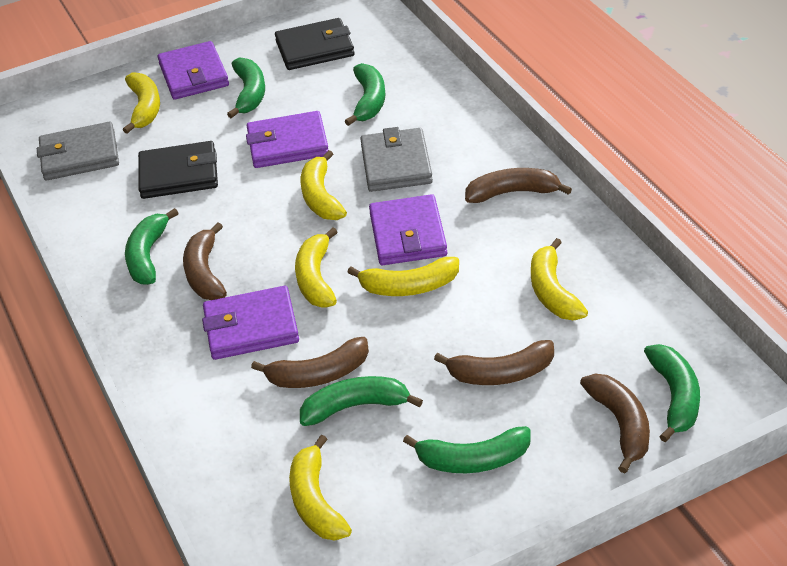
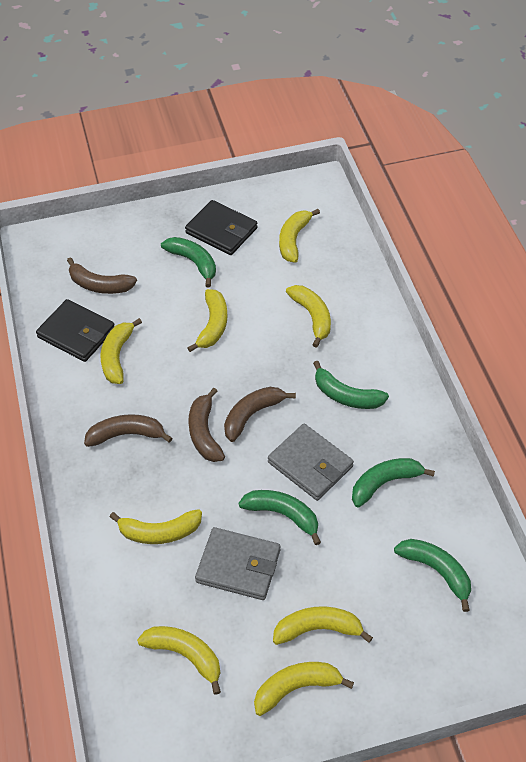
brown banana: 5 -> 4
green banana: 6 -> 5
purple wallet: 4 -> 0
yellow banana: 6 -> 8

